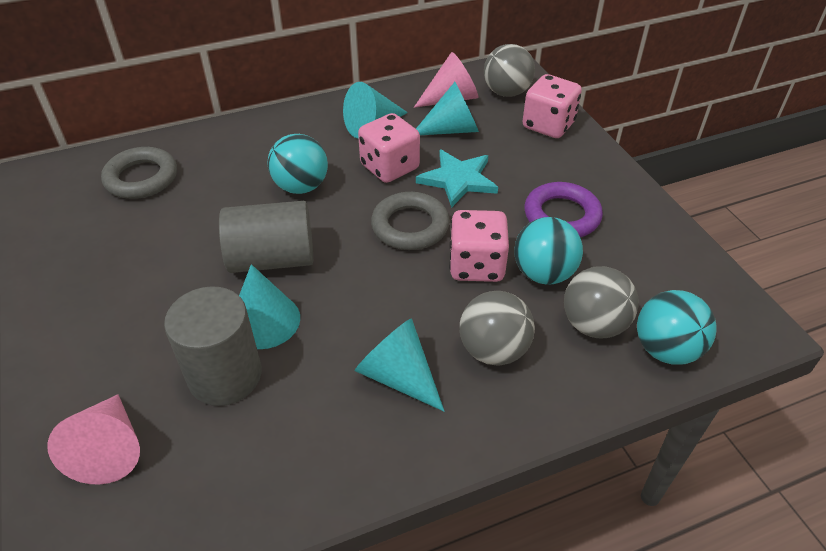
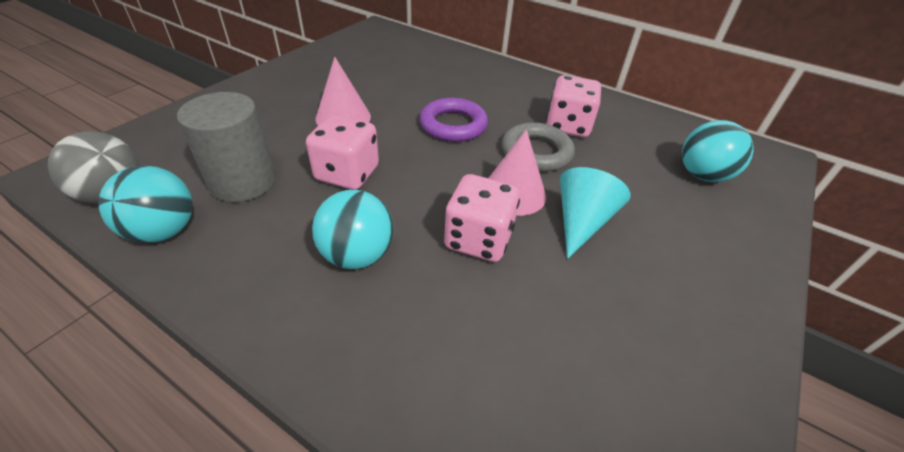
grey ball: 3 -> 1
grey cylinder: 2 -> 1
grey ring: 2 -> 1
turquoise cone: 4 -> 1
turquoise star: 1 -> 0

